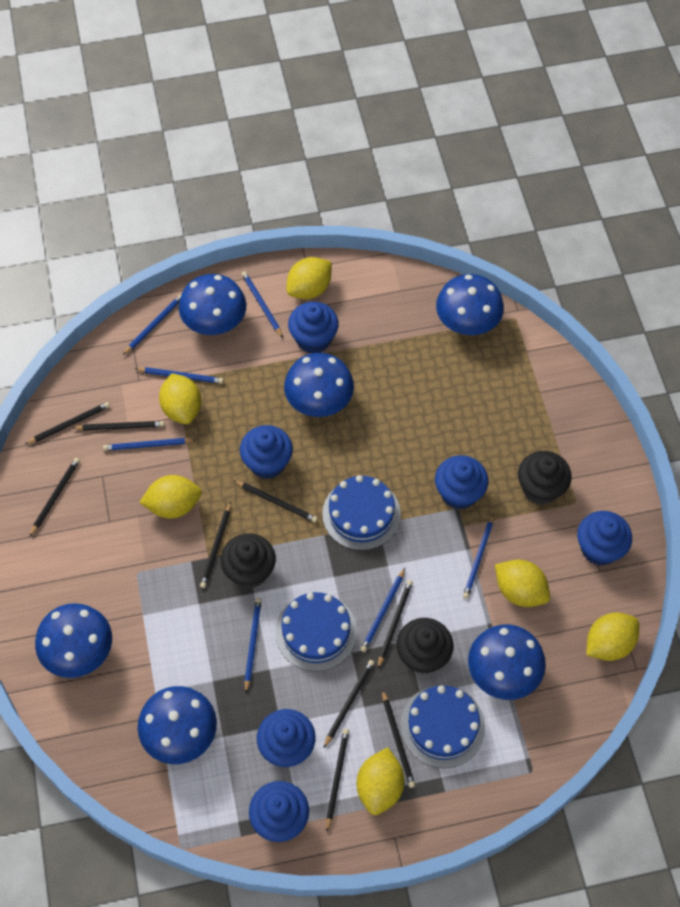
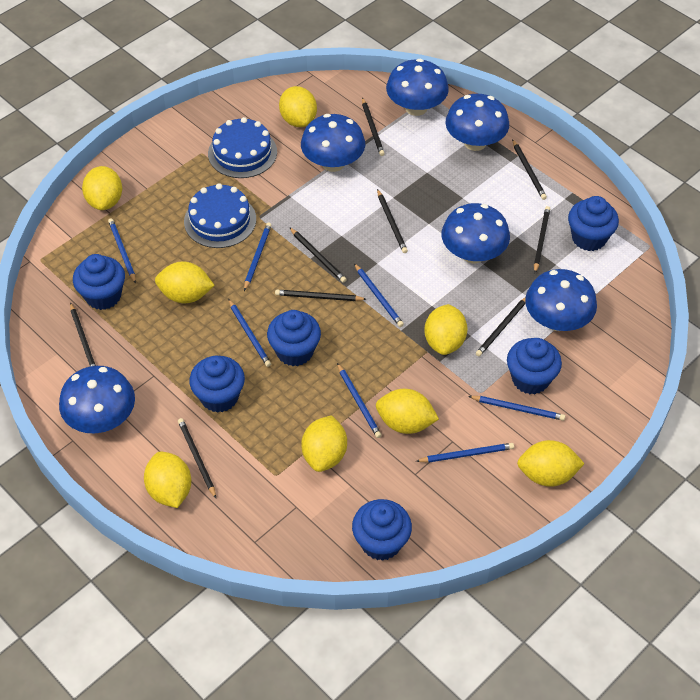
black cupcake: 3 -> 0
blue cake: 3 -> 2
yellow lemon: 6 -> 8

